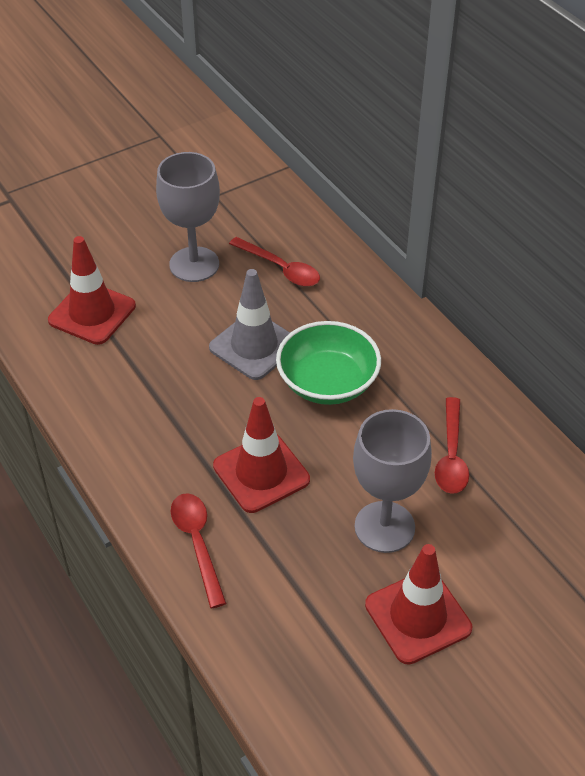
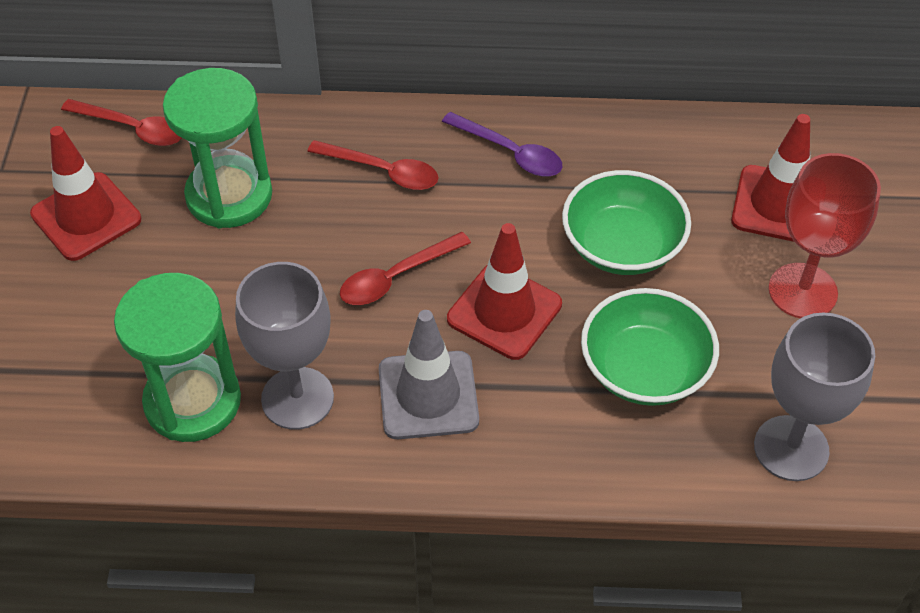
green bowl: 1 -> 2
green hourglass: 0 -> 2
purple spoon: 0 -> 1
red goblet: 0 -> 1

